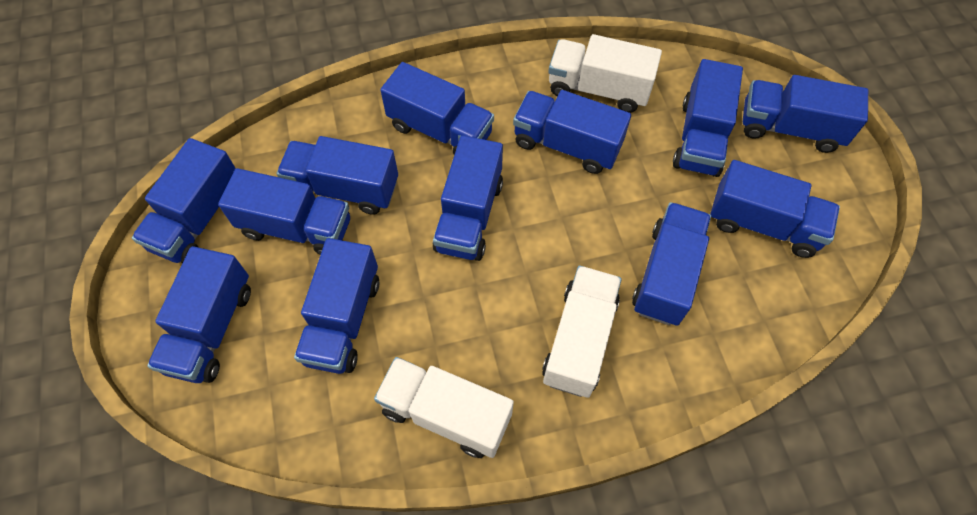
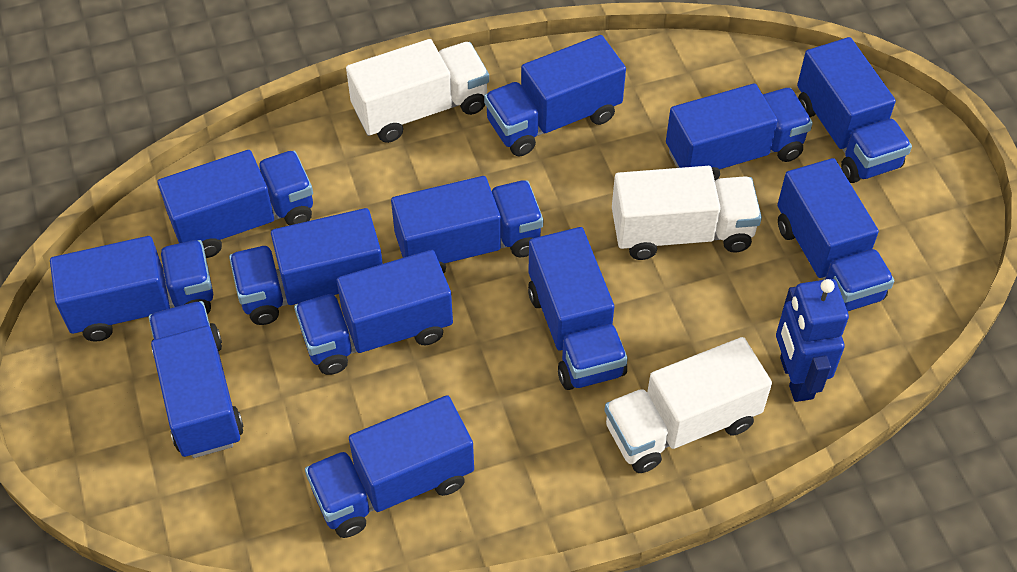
blue robot: 0 -> 1

